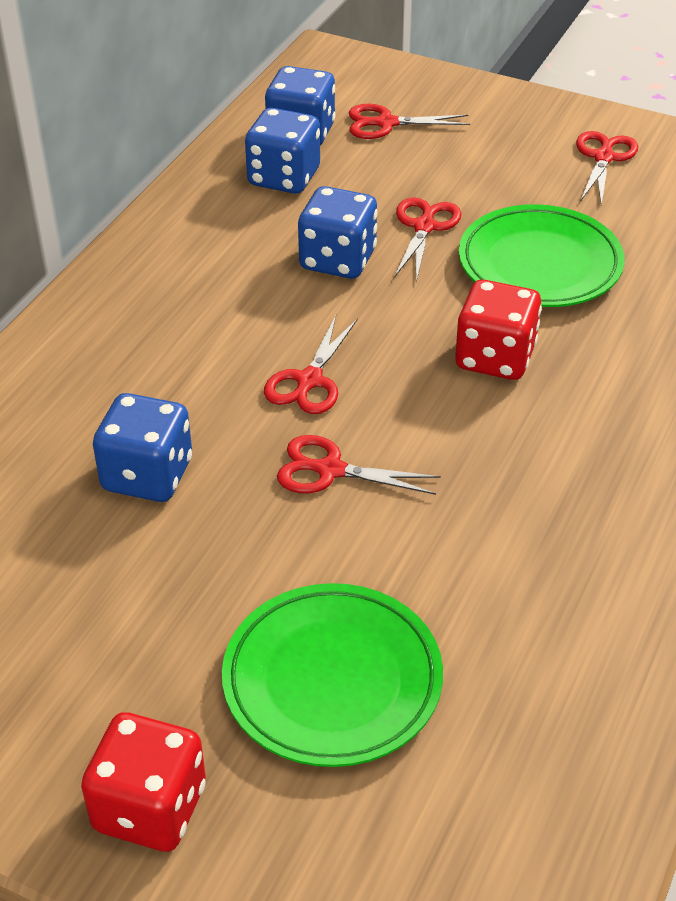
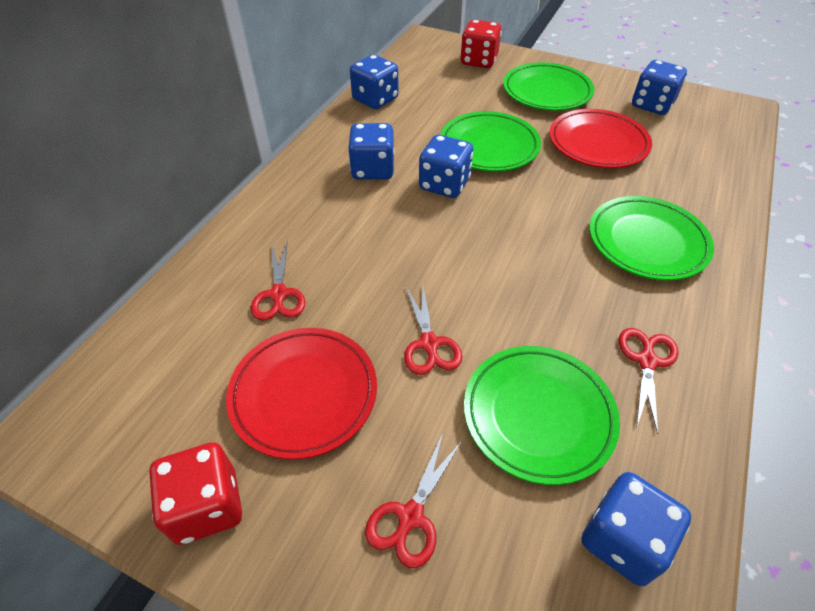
blue dice: 4 -> 5
green plate: 2 -> 4
red plate: 0 -> 2
red scissors: 5 -> 4

